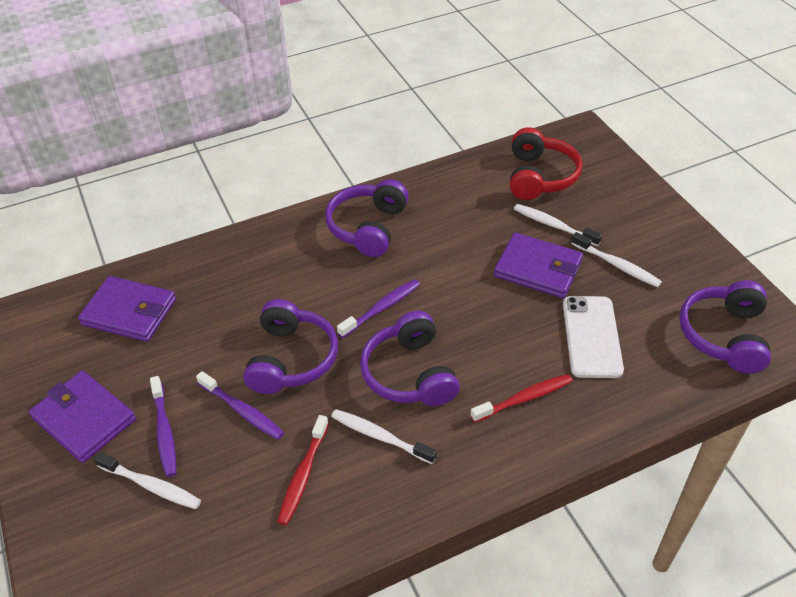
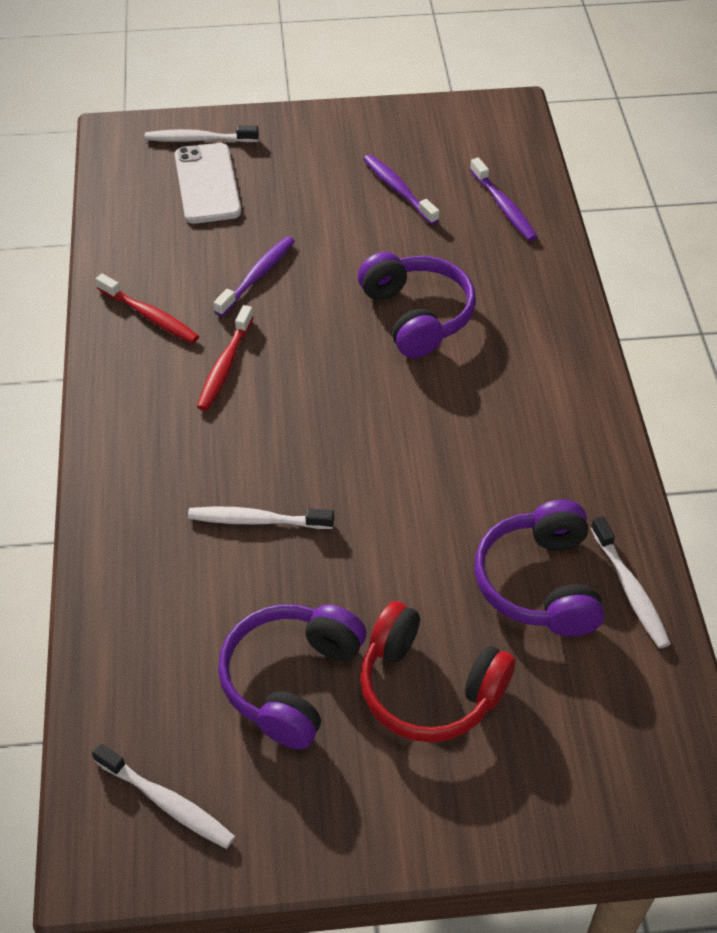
purple headphones: 4 -> 3
purple wallet: 3 -> 0

